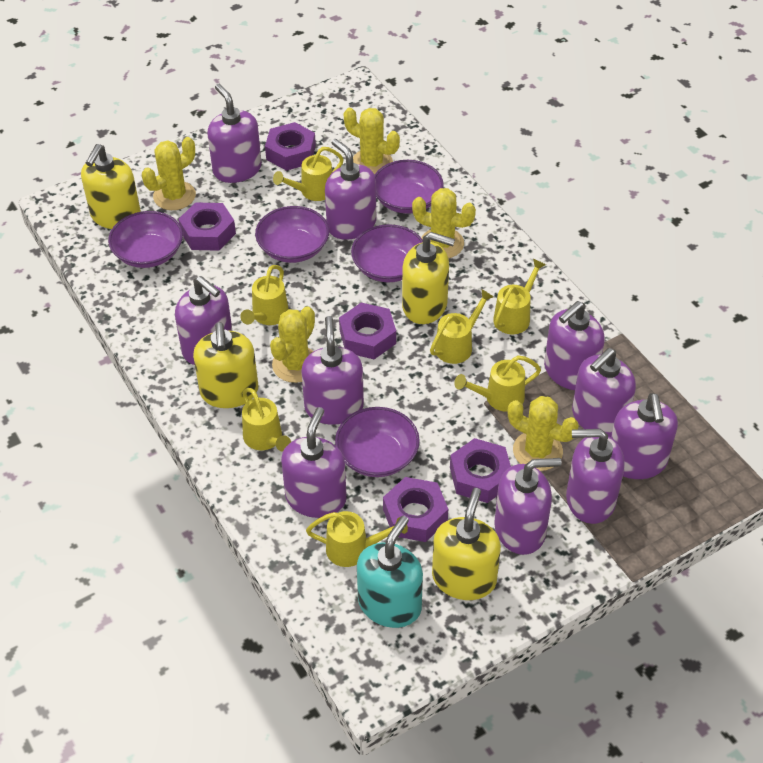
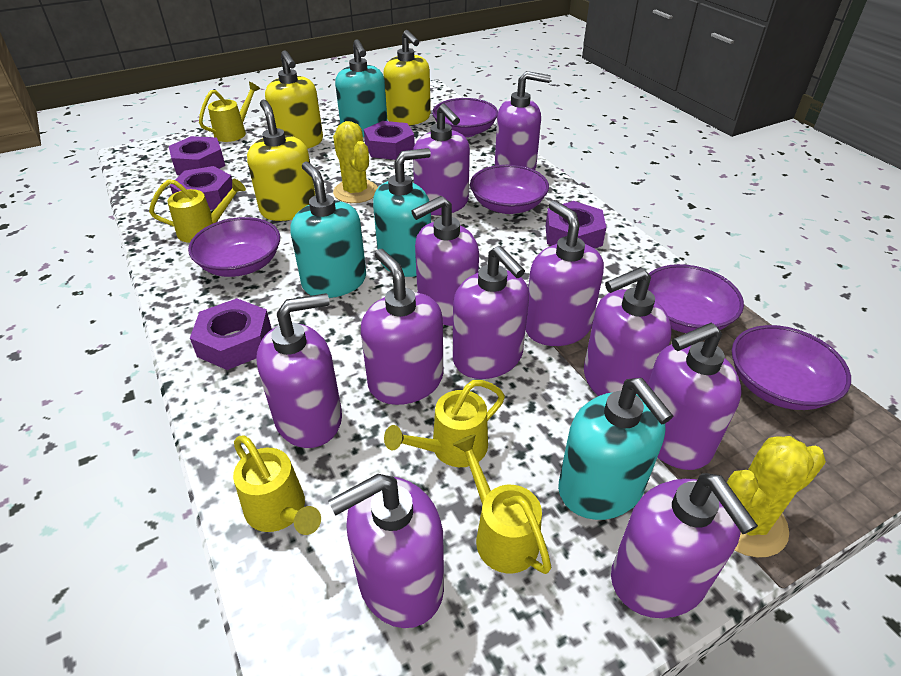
purple soap dispenser: 10 -> 11
turquoise soap dispenser: 1 -> 4
yellow cactus: 5 -> 2
yellow soap dispenser: 4 -> 3
yellow watering can: 7 -> 5

